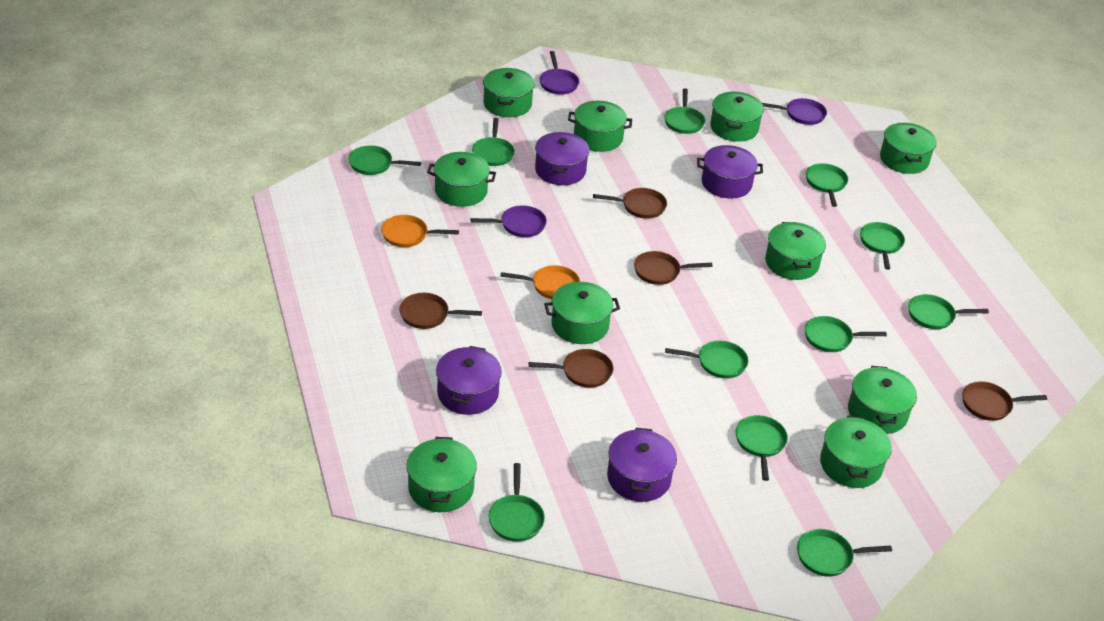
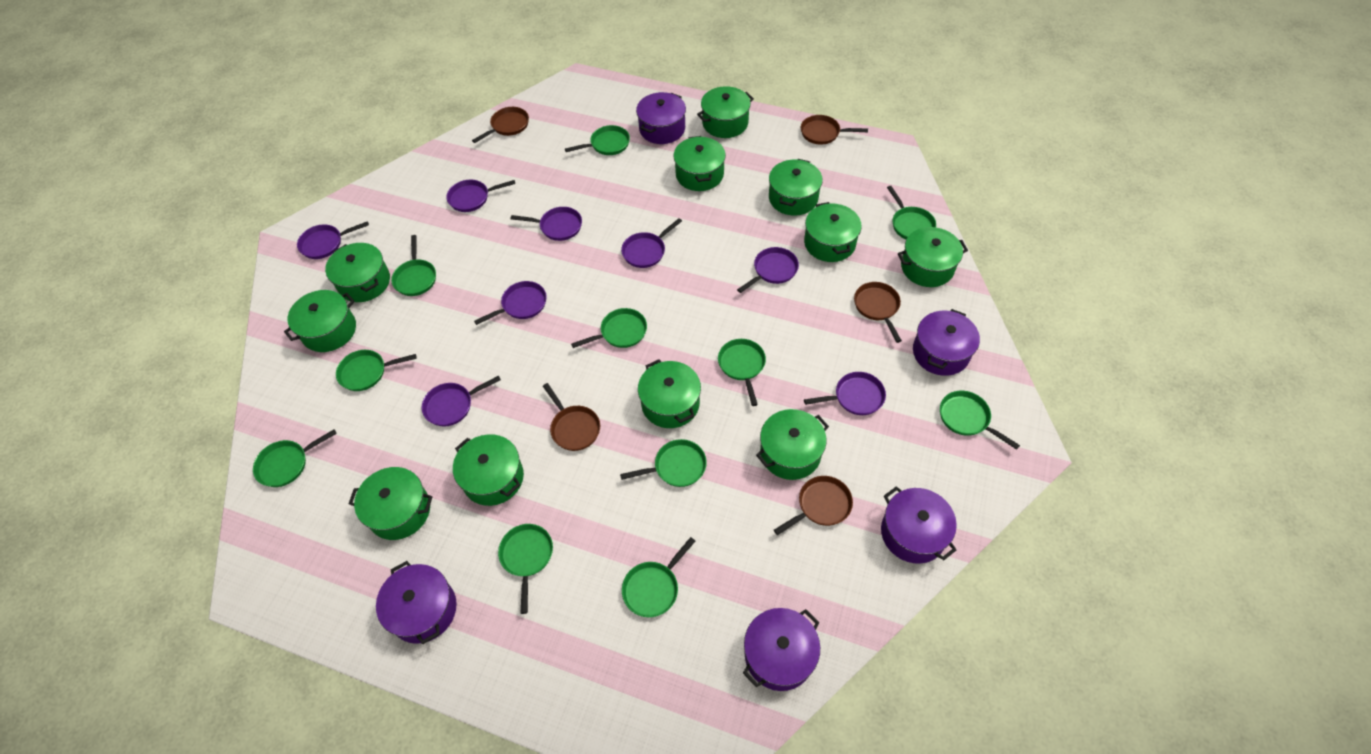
green pot: 10 -> 11
orange pan: 2 -> 0
purple pan: 3 -> 8
purple pot: 4 -> 5

